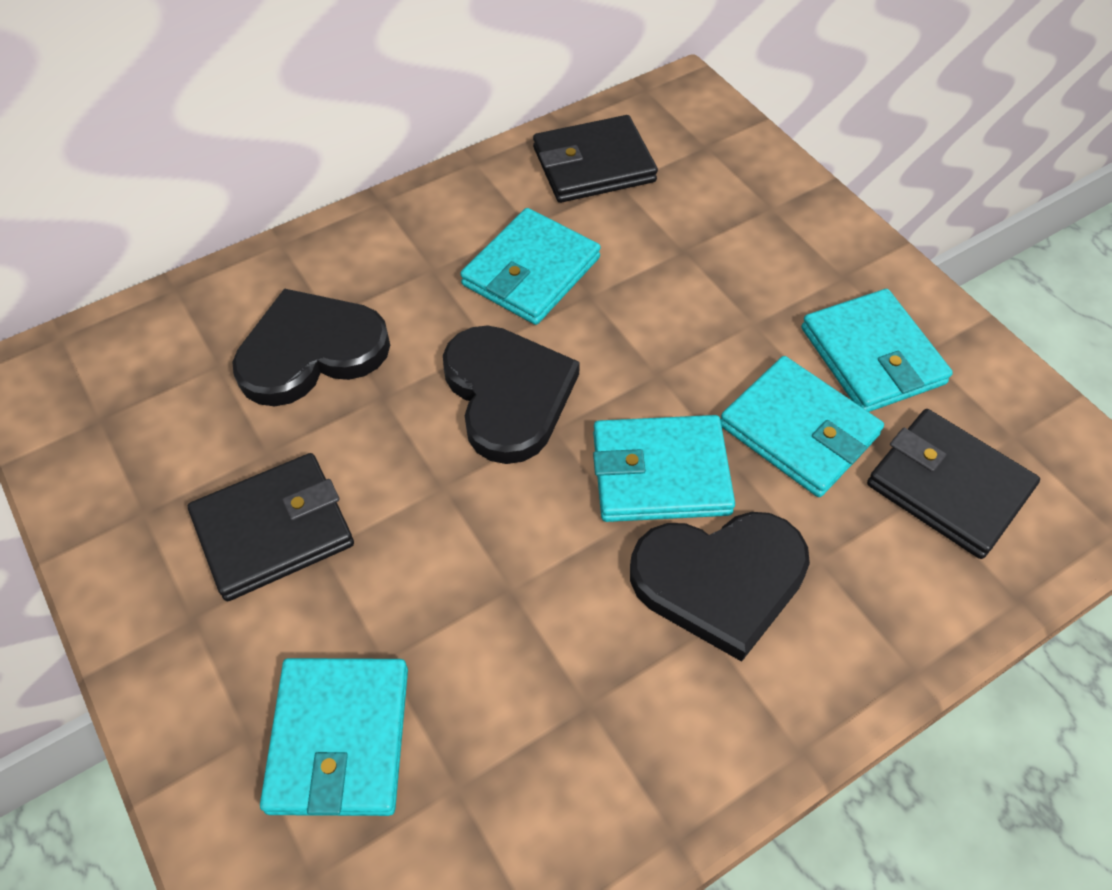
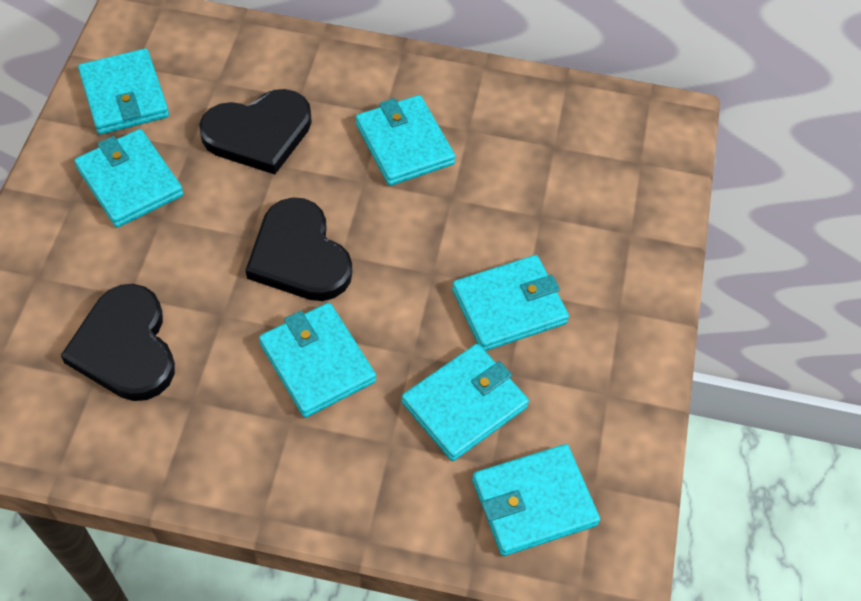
black wallet: 3 -> 0
turquoise wallet: 5 -> 7

